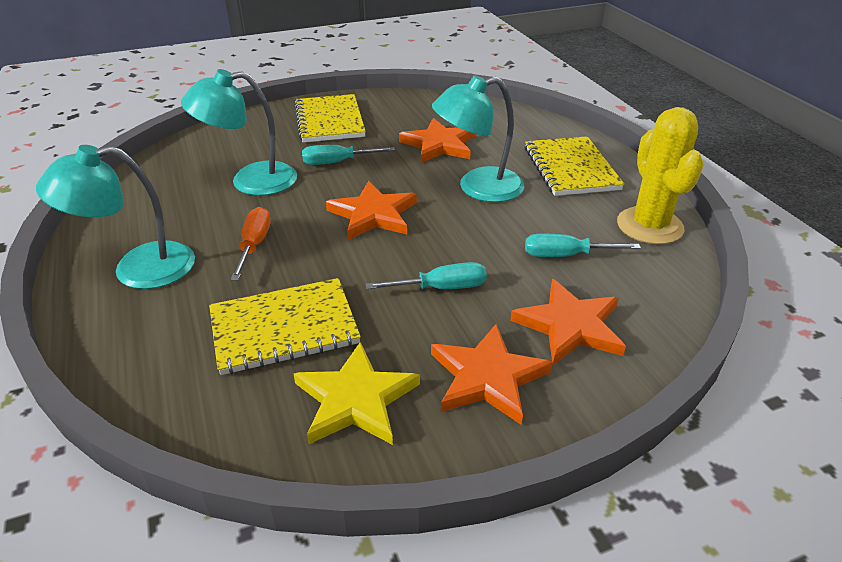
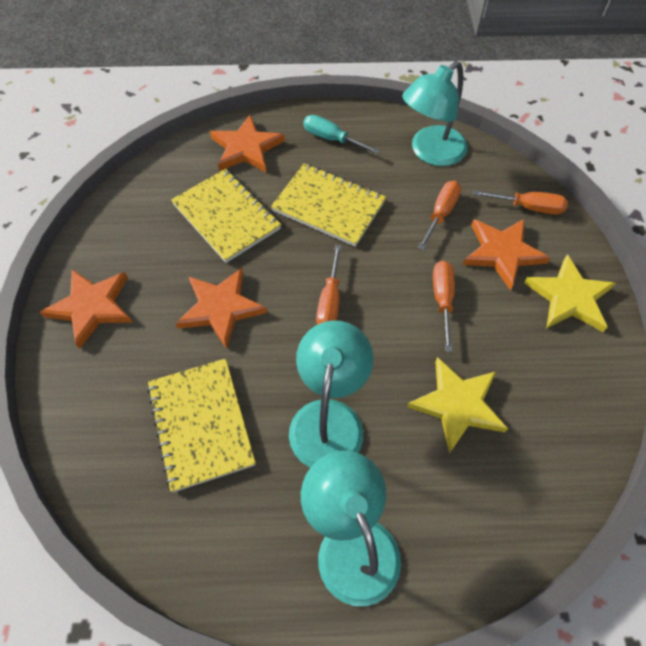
orange screwdriver: 1 -> 4
turquoise screwdriver: 3 -> 1
yellow cactus: 1 -> 0
yellow star: 1 -> 2

